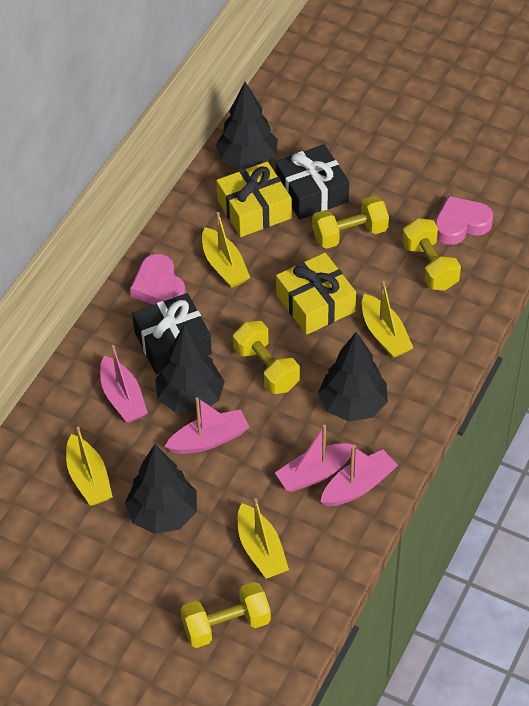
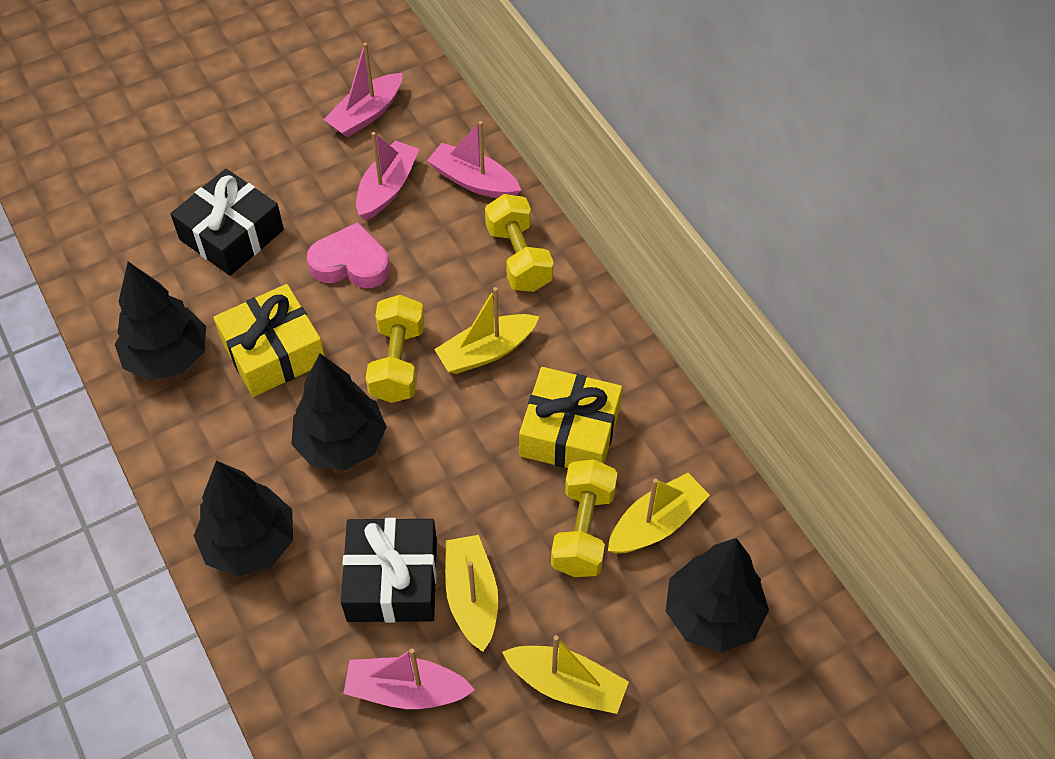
pink heart: 2 -> 1
yellow dumbbell: 4 -> 3

